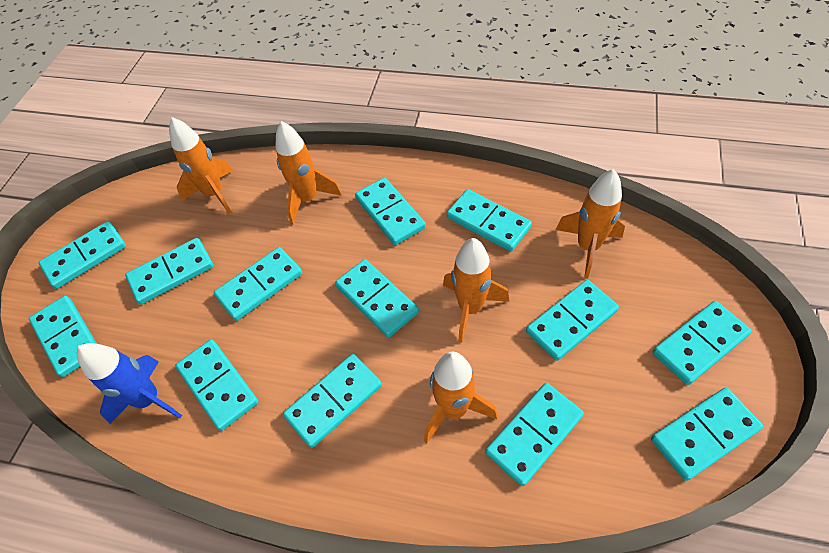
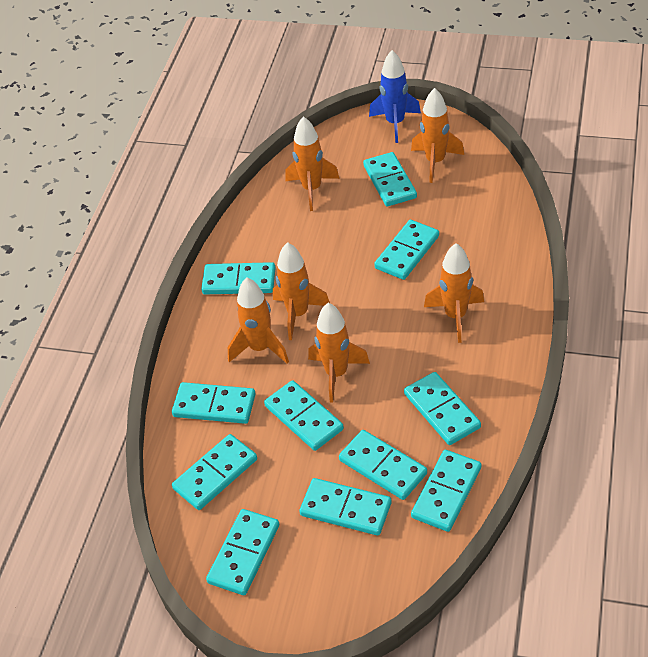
orange rocket: 5 -> 6
turquoise domino: 13 -> 11

